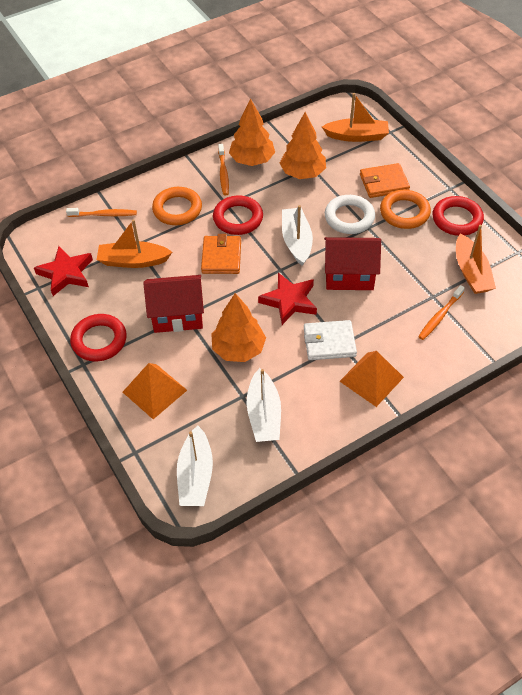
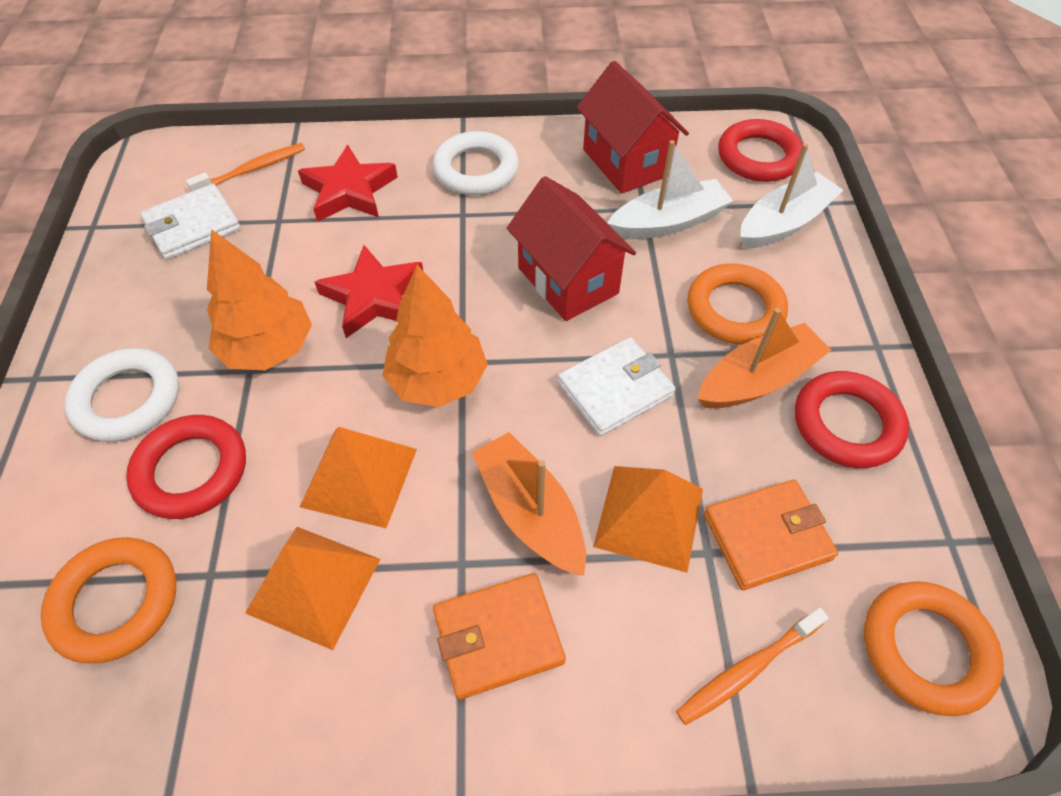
orange boat: 3 -> 2
orange pyramid: 2 -> 3
orange ring: 2 -> 3
orange toothbrush: 3 -> 2
orange tree: 3 -> 2
white boat: 3 -> 2
white ring: 1 -> 2
white wallet: 1 -> 2

